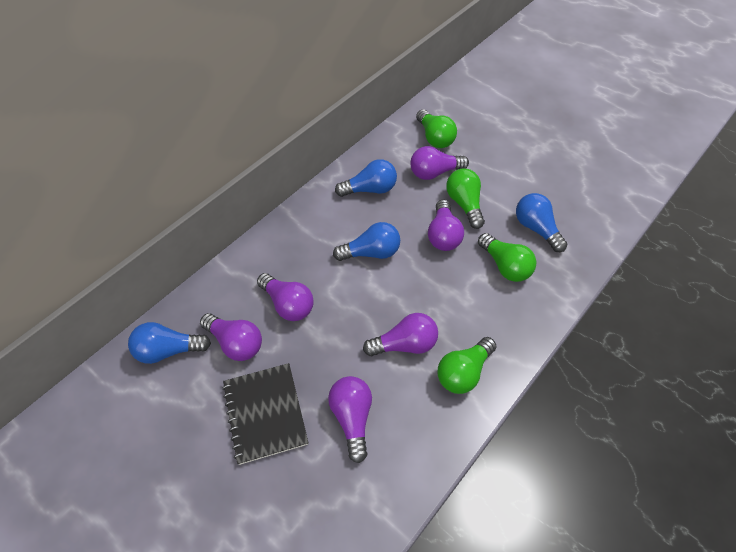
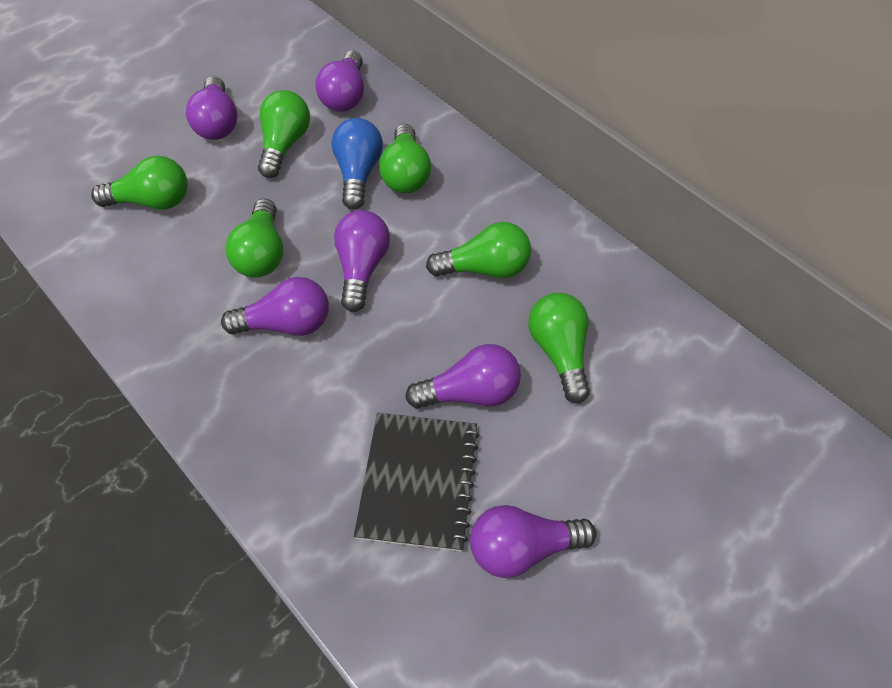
blue light bulb: 4 -> 1
green light bulb: 4 -> 6

